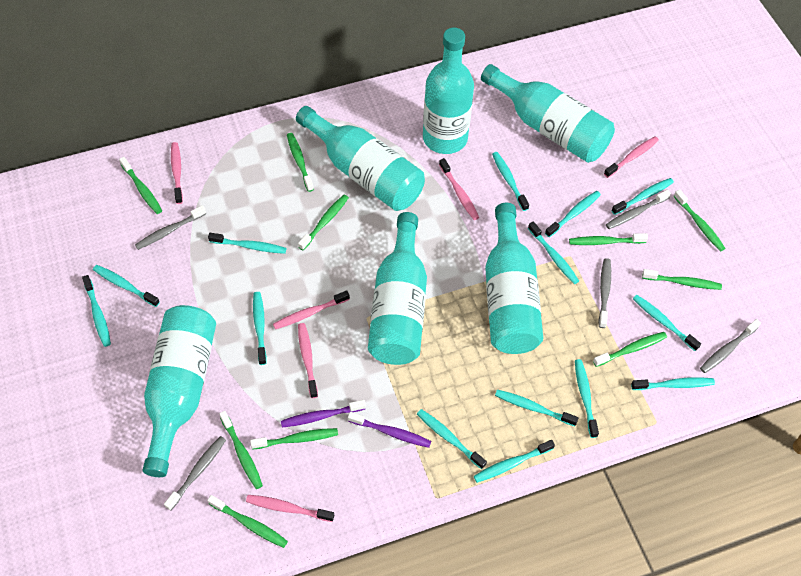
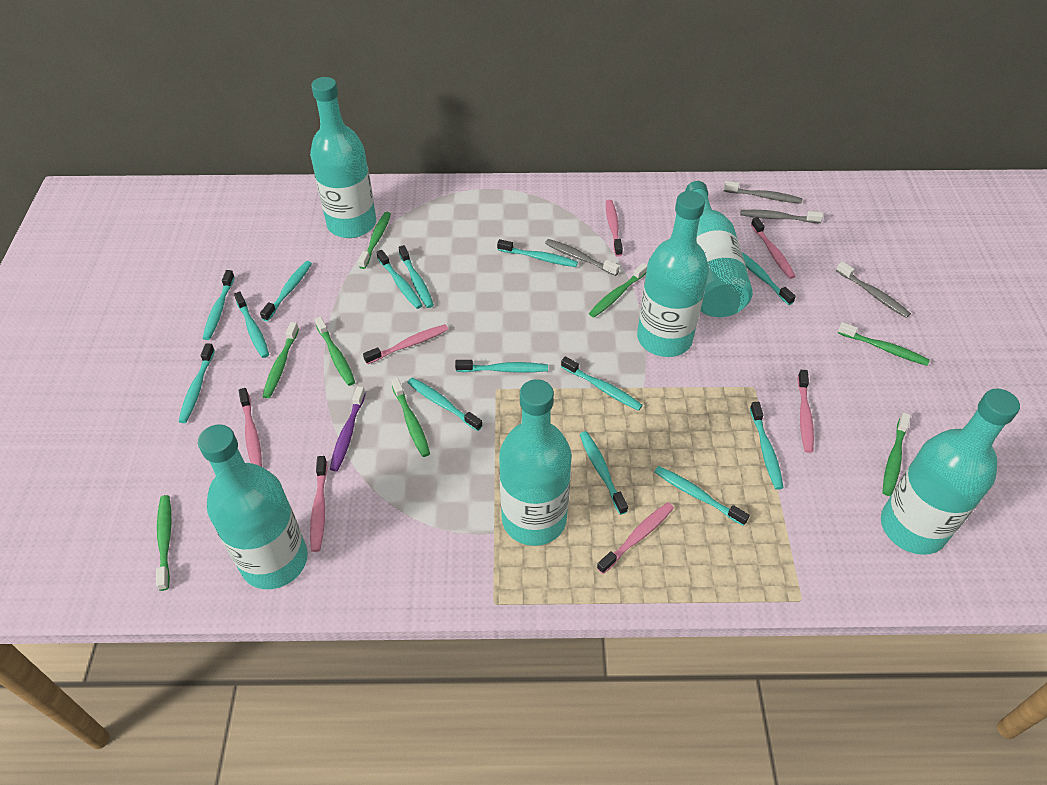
green toothbrush: 10 -> 8
grey toothbrush: 5 -> 4
pink toothbrush: 6 -> 7
purple toothbrush: 2 -> 1

